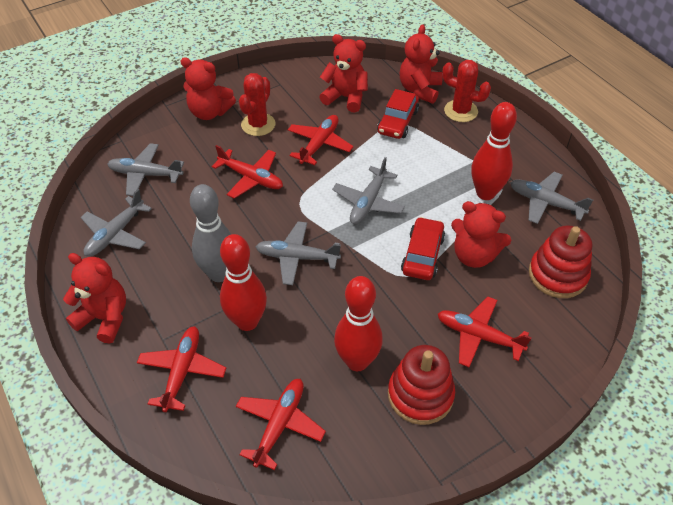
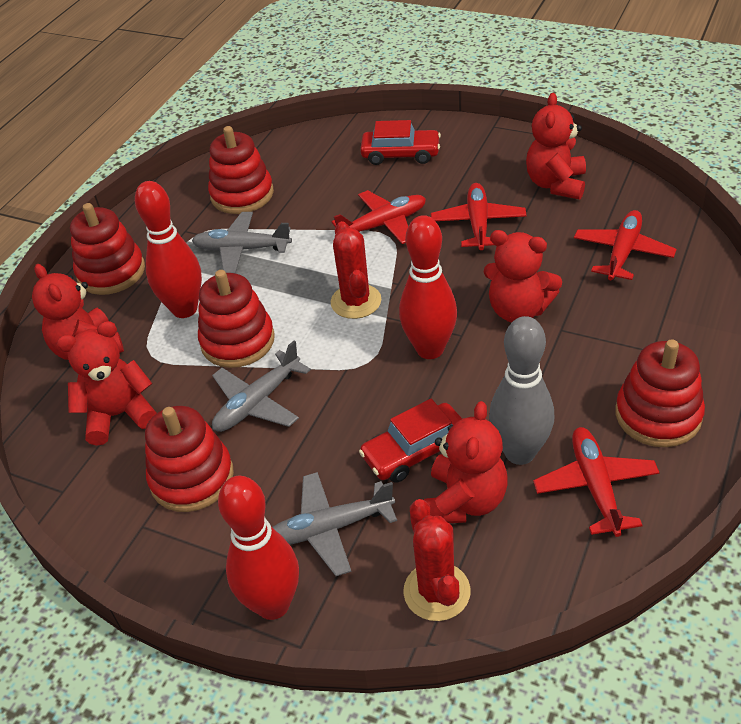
grey plane: 5 -> 3
red plane: 5 -> 4
red stacking toy: 2 -> 5

